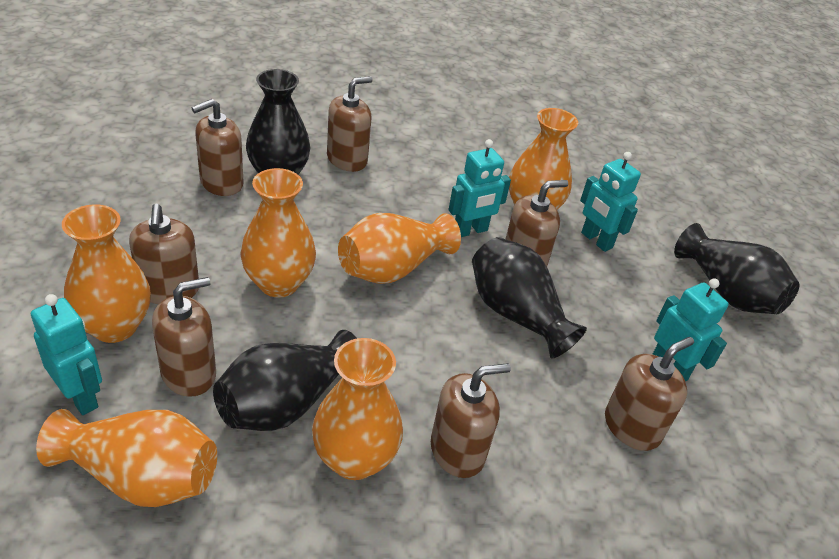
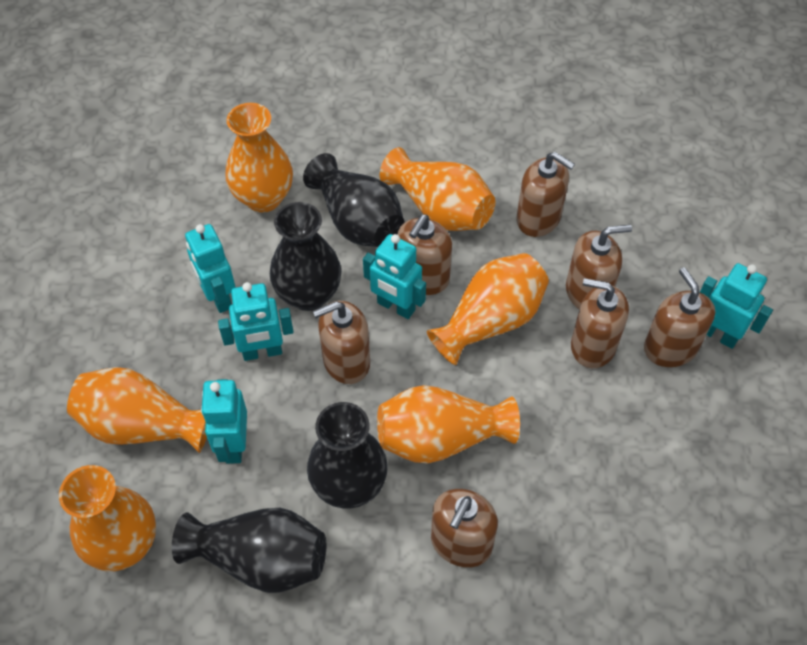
turquoise robot: 4 -> 5

